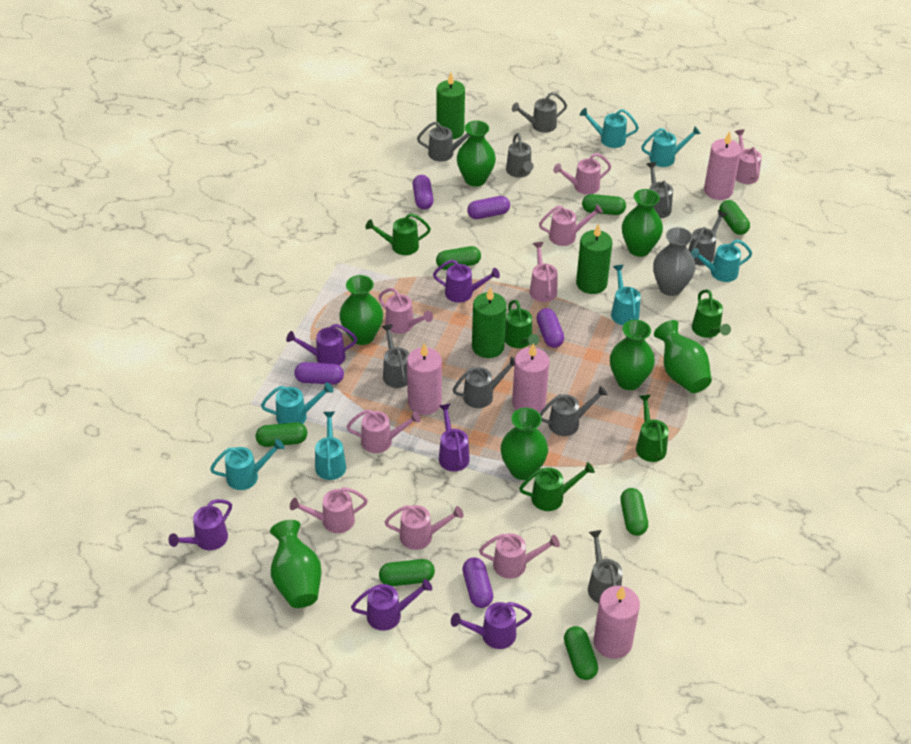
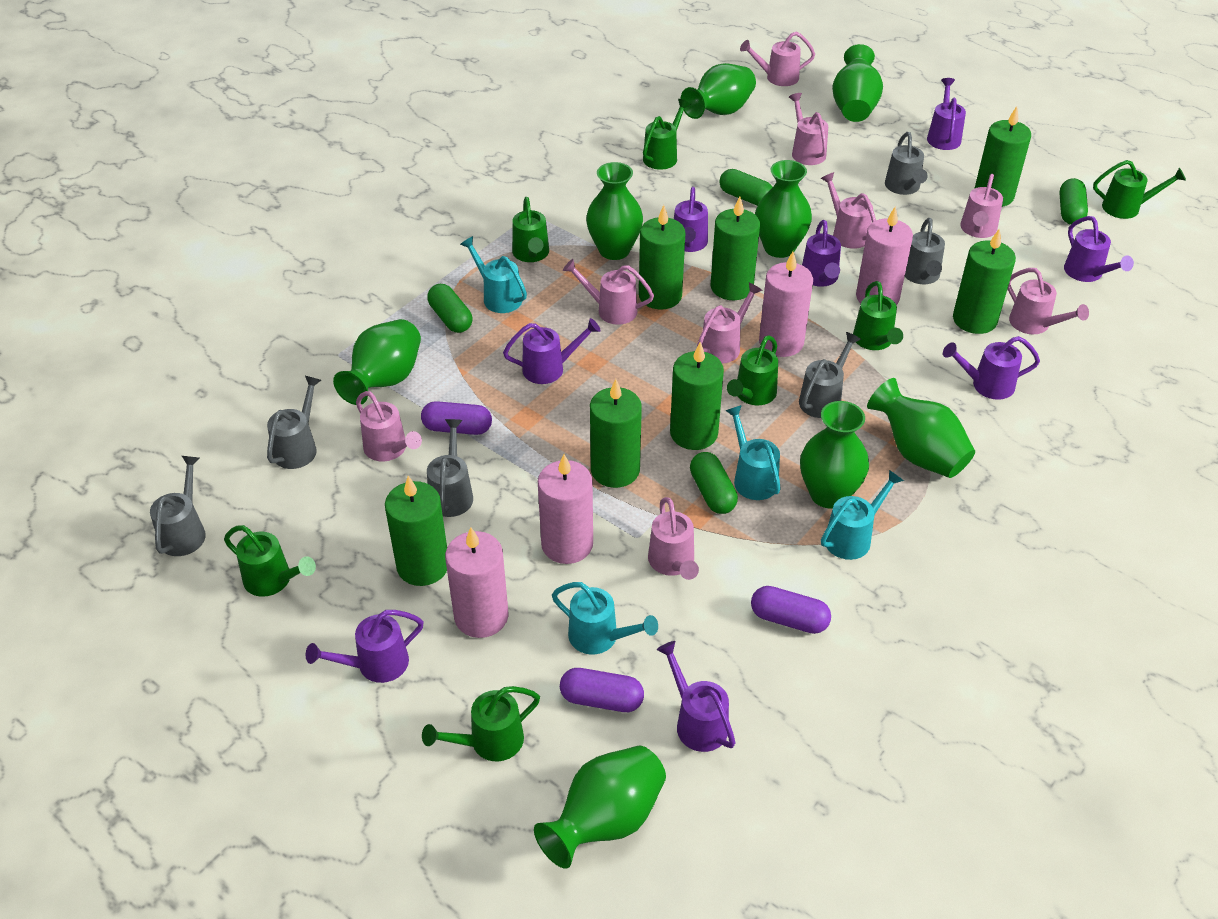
green candle: 3 -> 7
green capsule: 7 -> 4
green vase: 7 -> 8
green watering can: 5 -> 7
grey vase: 1 -> 0
grey watering can: 9 -> 6
purple capsule: 5 -> 3
purple watering can: 6 -> 8
turquoise watering can: 7 -> 4

